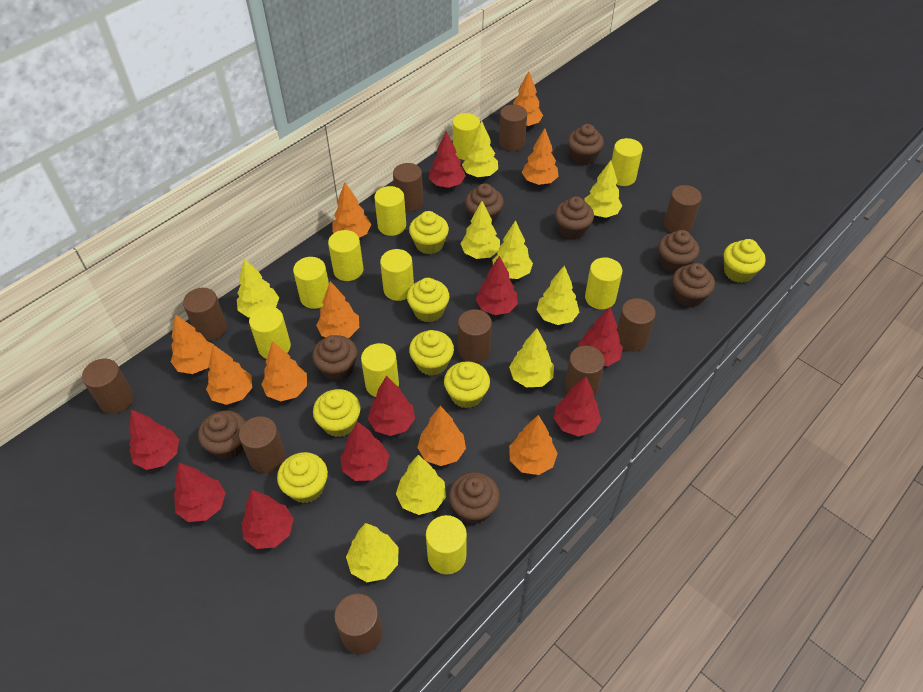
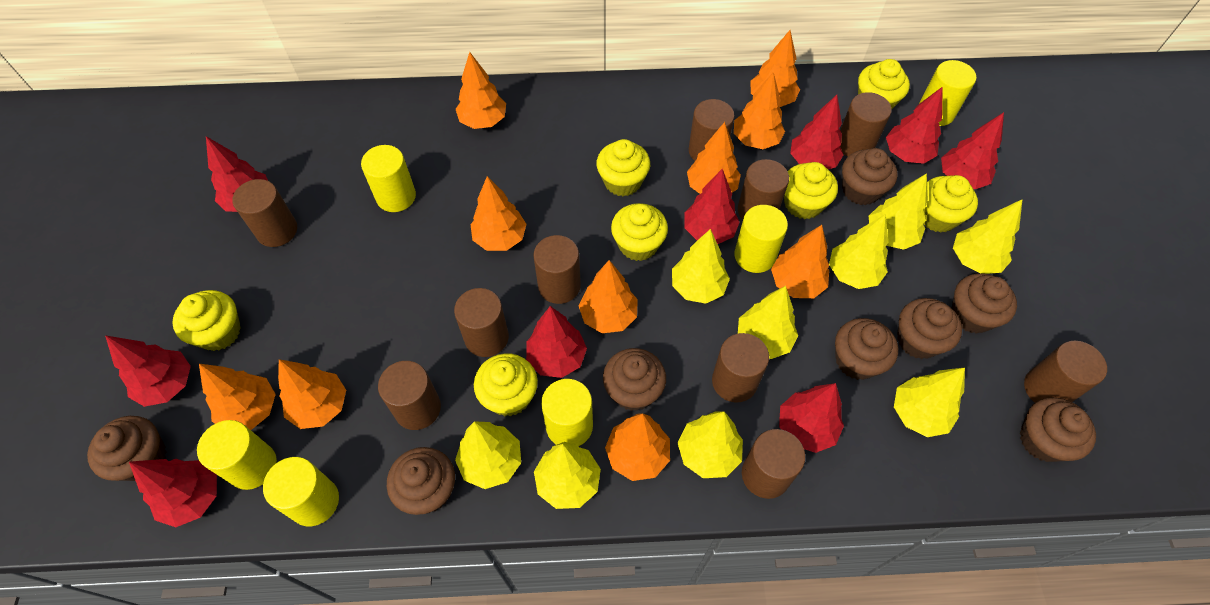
orange tree: 9 -> 10
yellow cylinder: 10 -> 6

